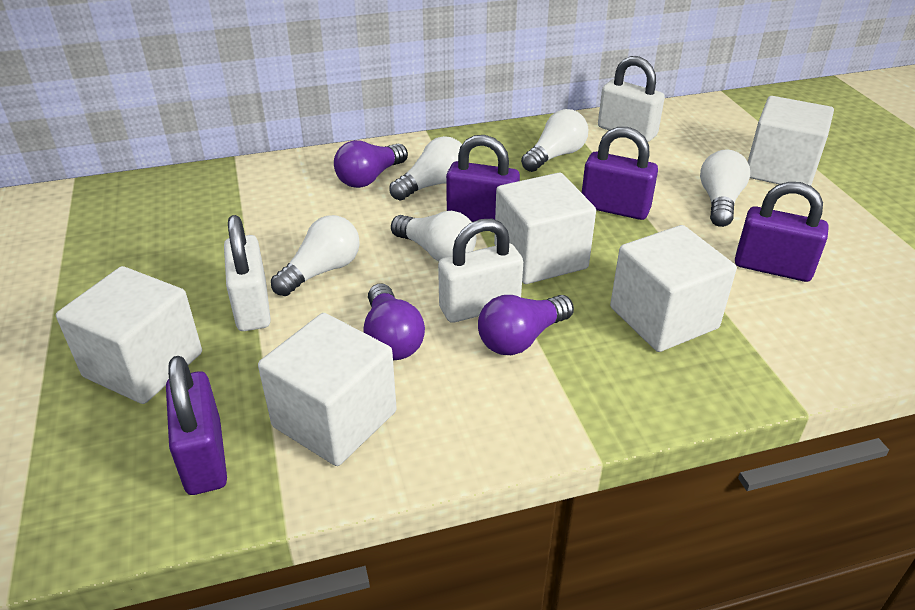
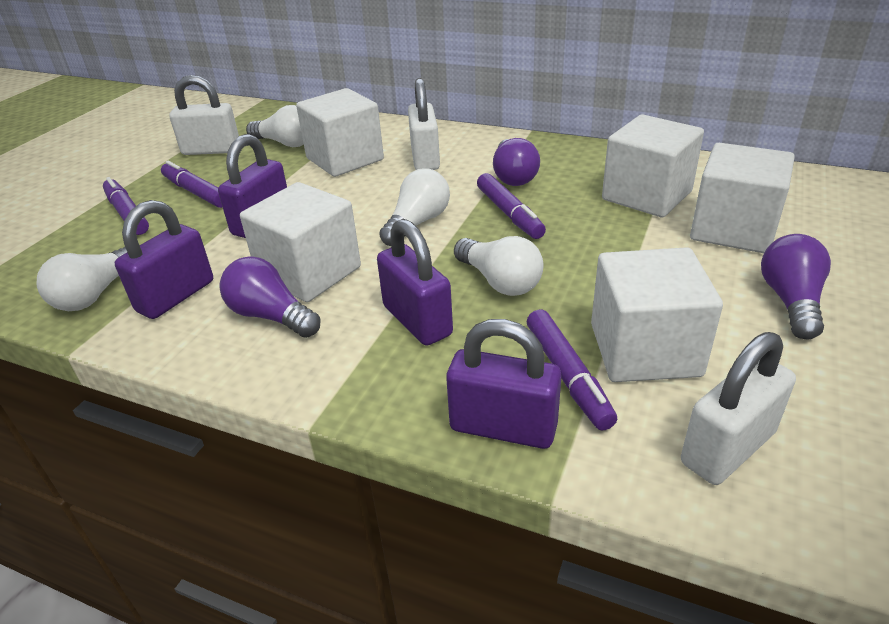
purple marker: 0 -> 4
white light bulb: 5 -> 4

